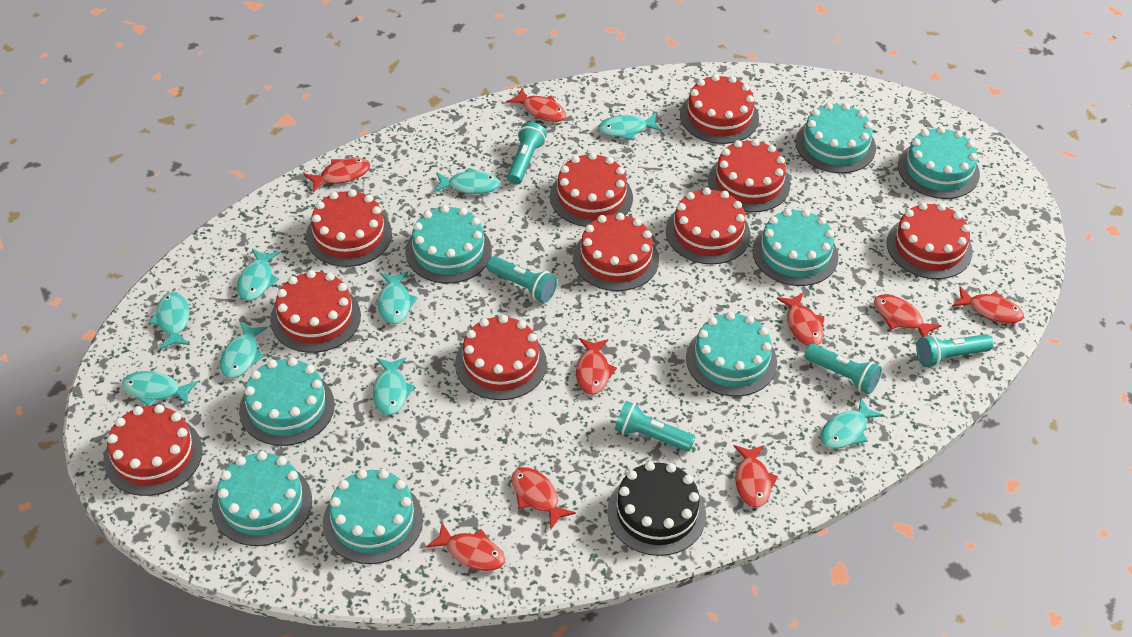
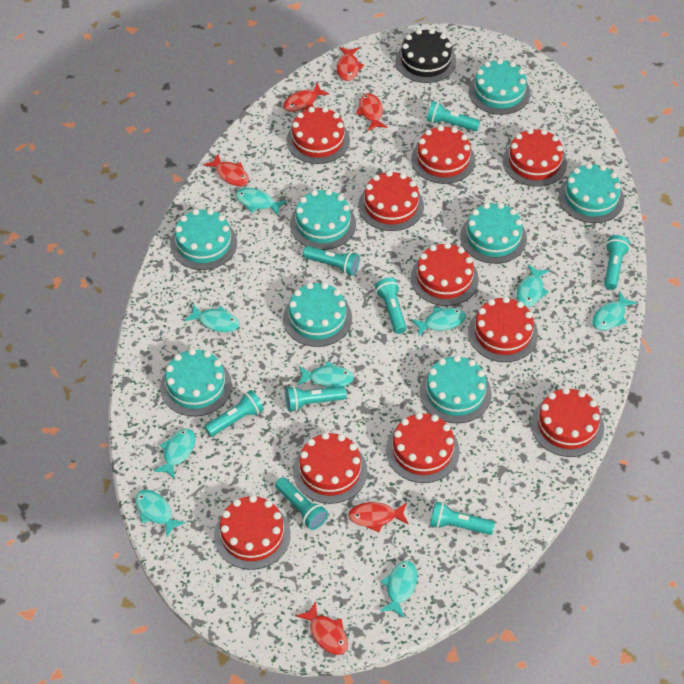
red fish: 9 -> 6
turquoise flashlight: 5 -> 8

